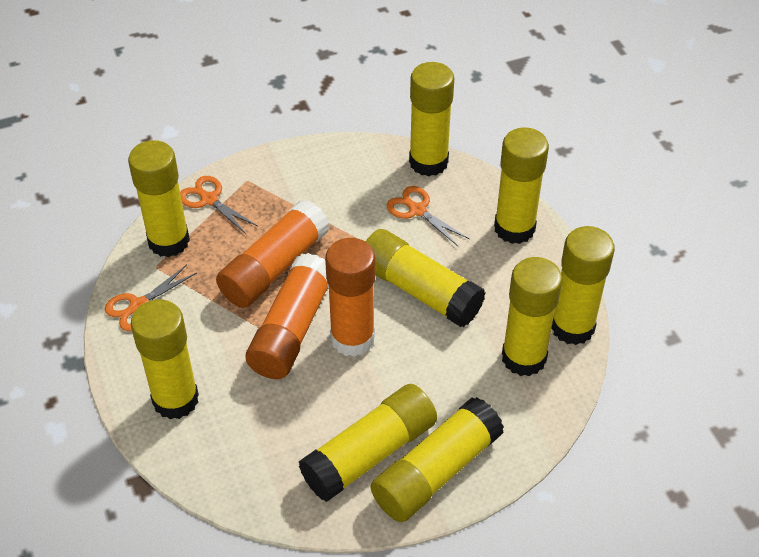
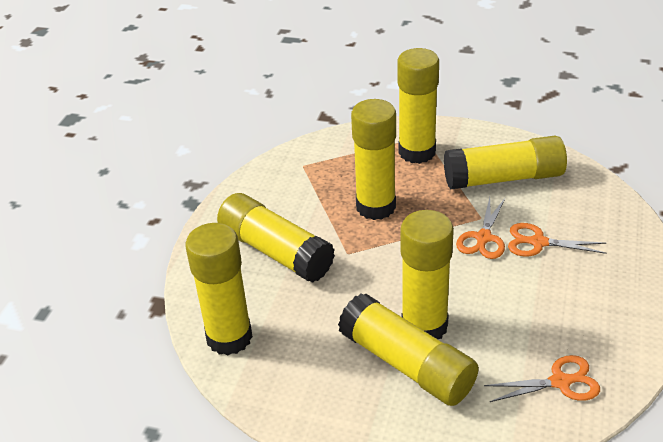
orange glue stick: 3 -> 0
yellow glue stick: 9 -> 7

